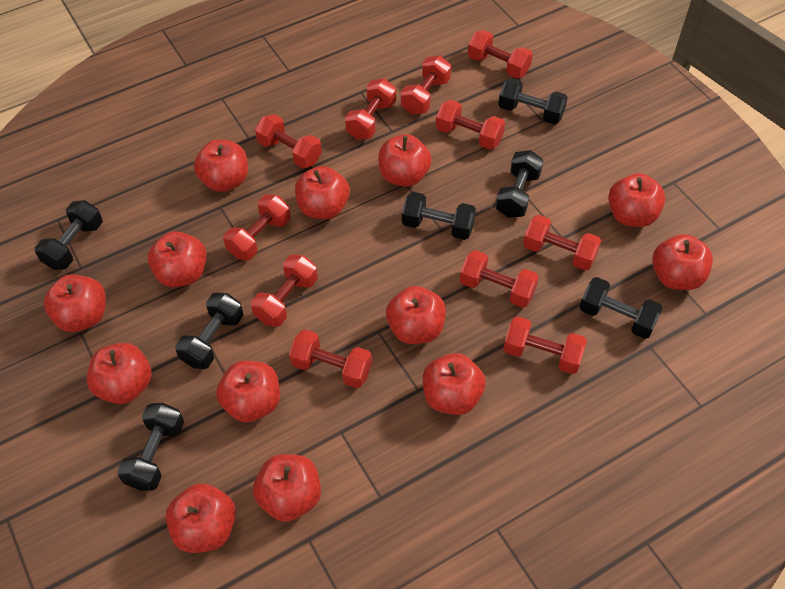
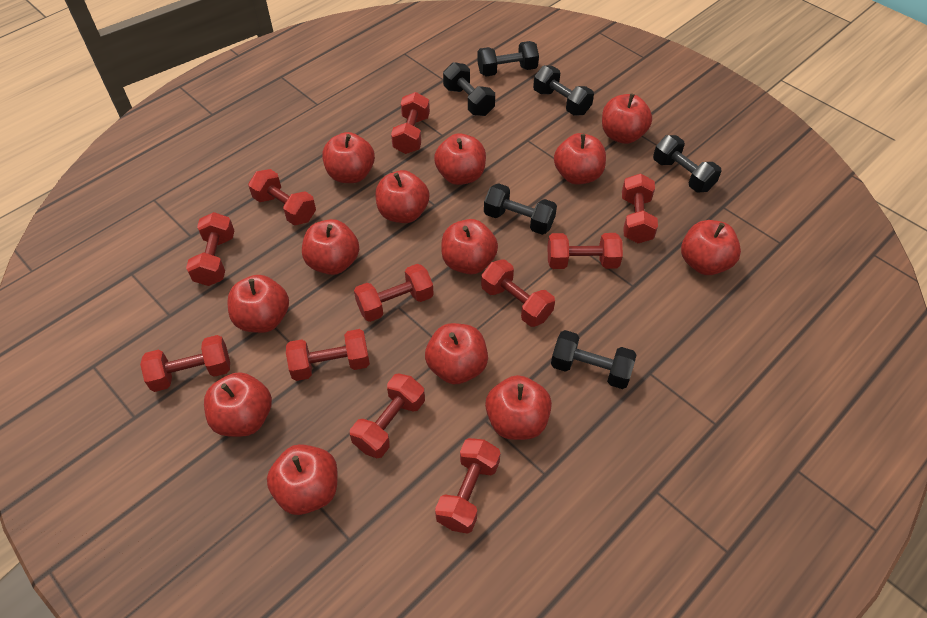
black dumbbell: 7 -> 6

